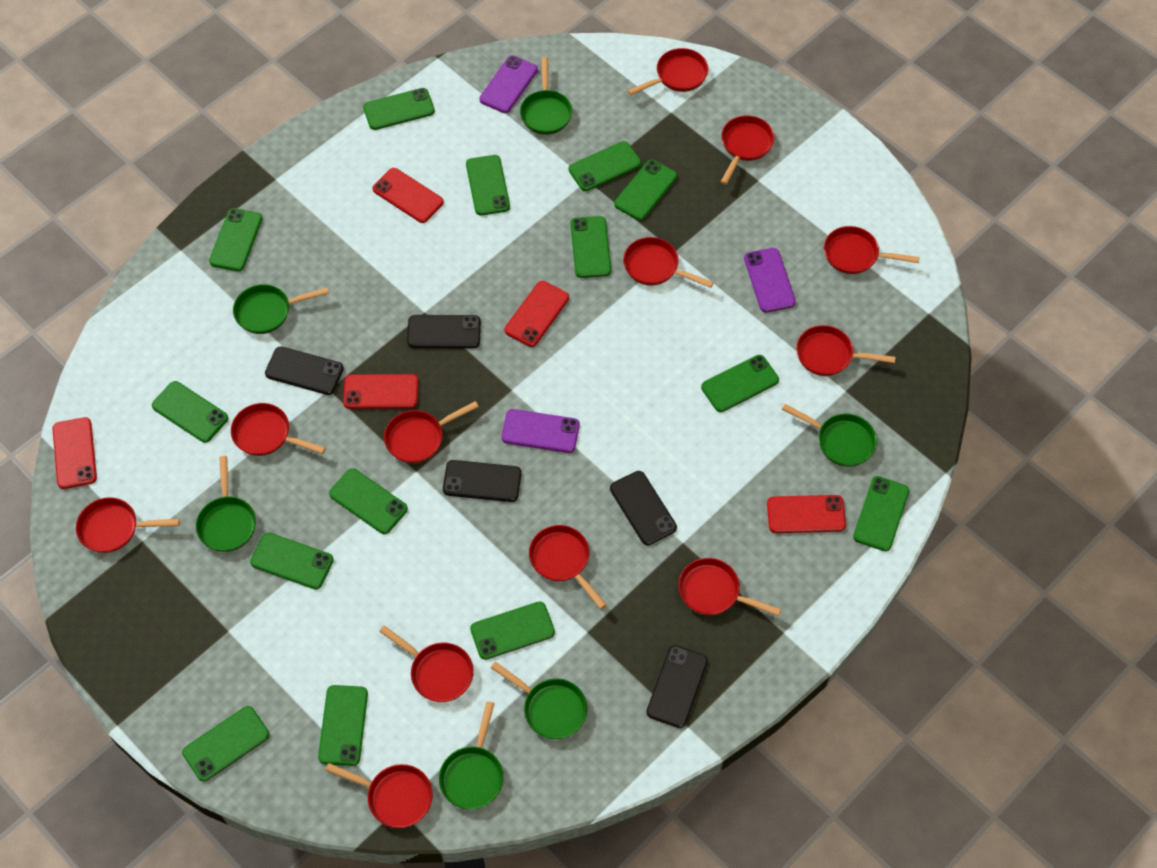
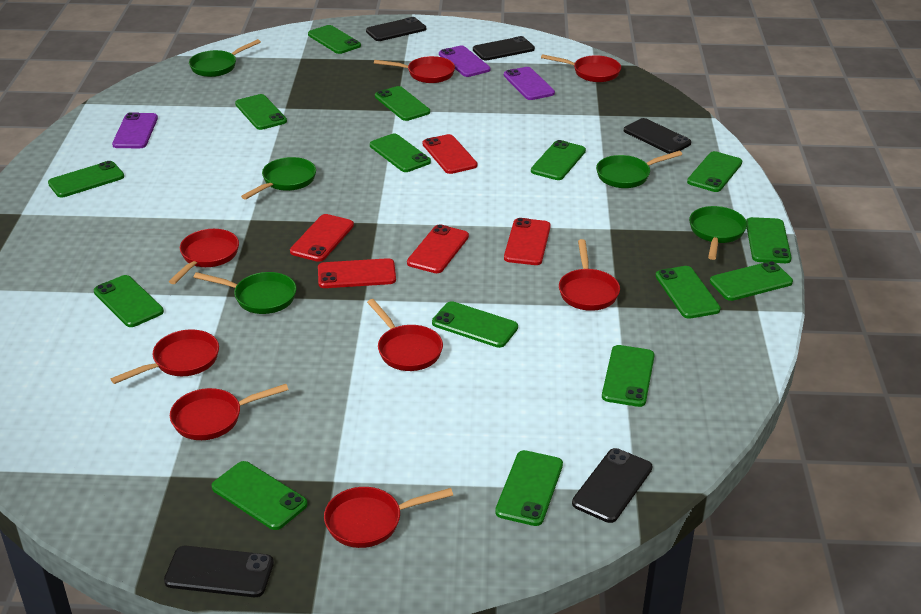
green pan: 6 -> 5
green phone: 14 -> 15
red pan: 12 -> 8

